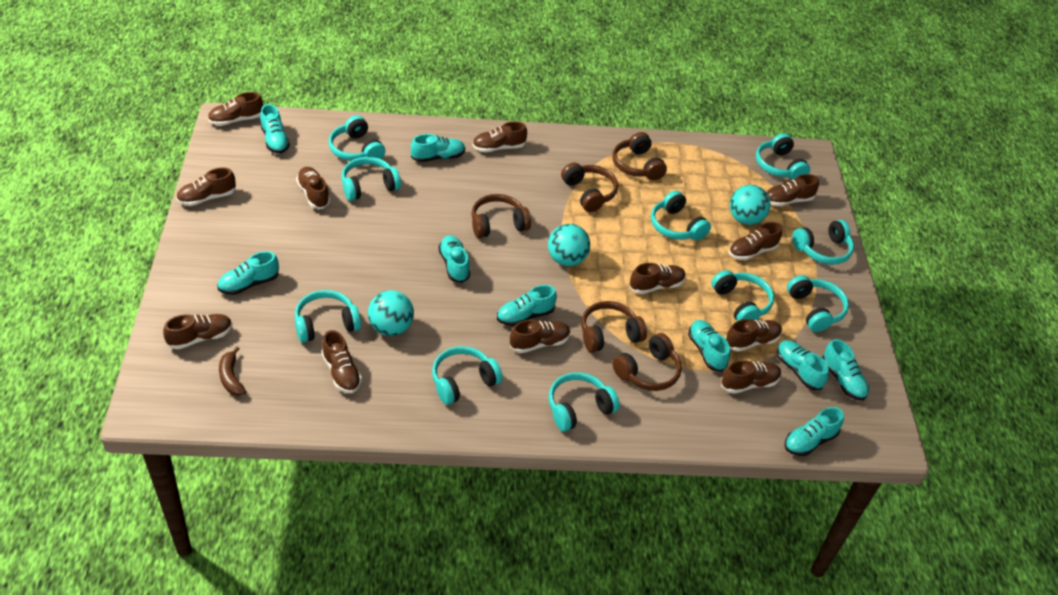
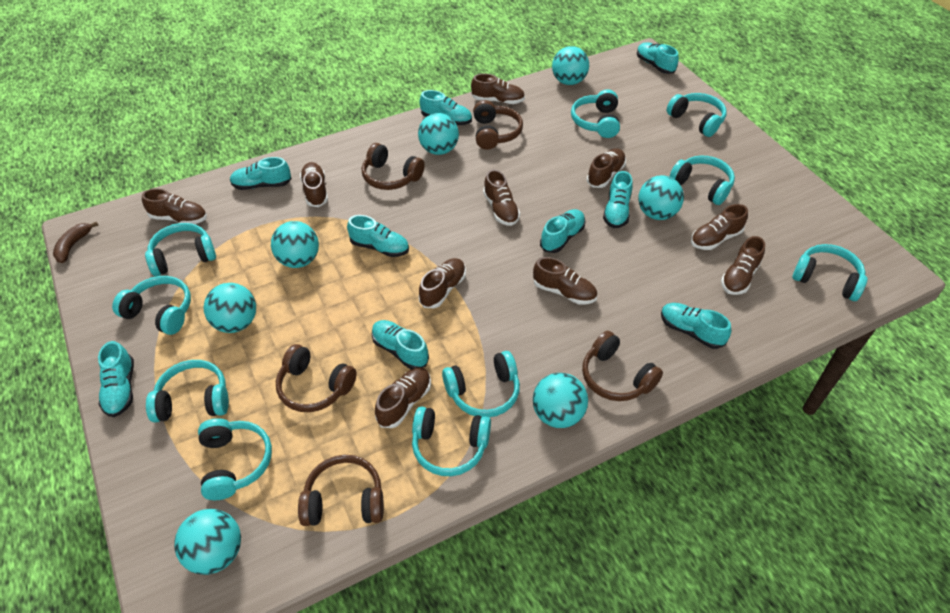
brown shoe: 12 -> 10
turquoise ball: 3 -> 7

